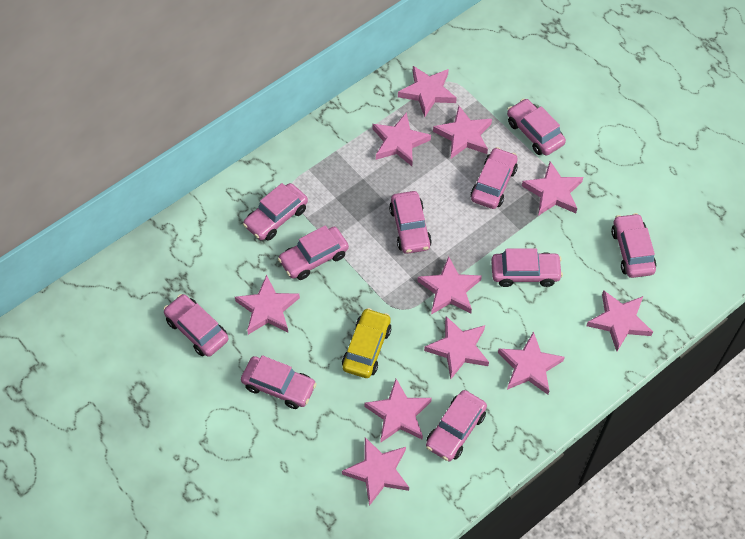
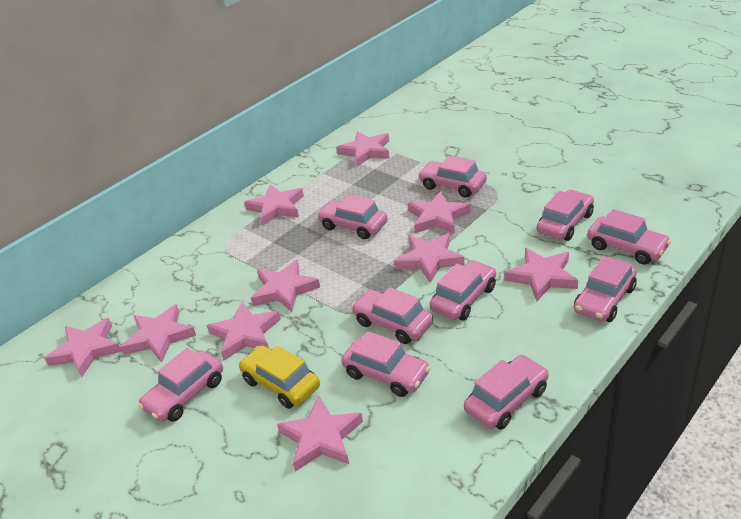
pink star: 11 -> 10

